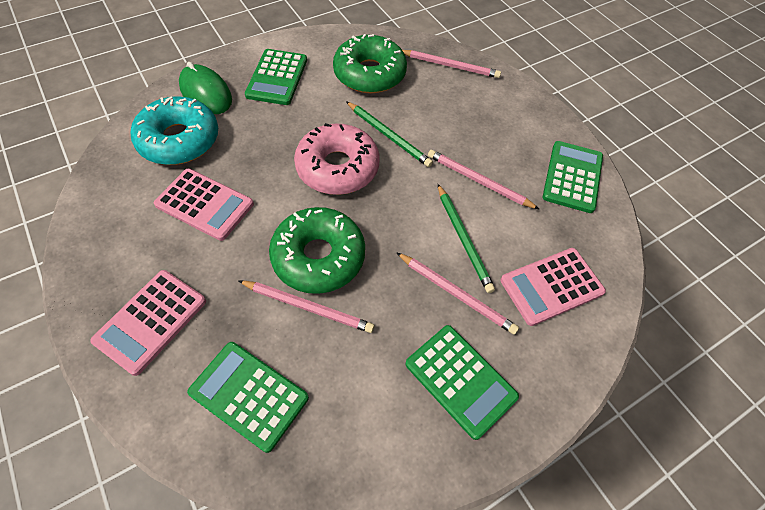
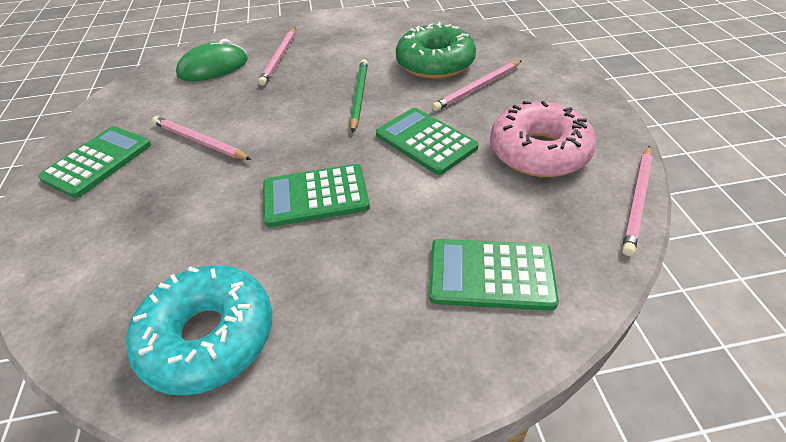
green donut: 2 -> 1
green pencil: 2 -> 1
pink calculator: 3 -> 0

